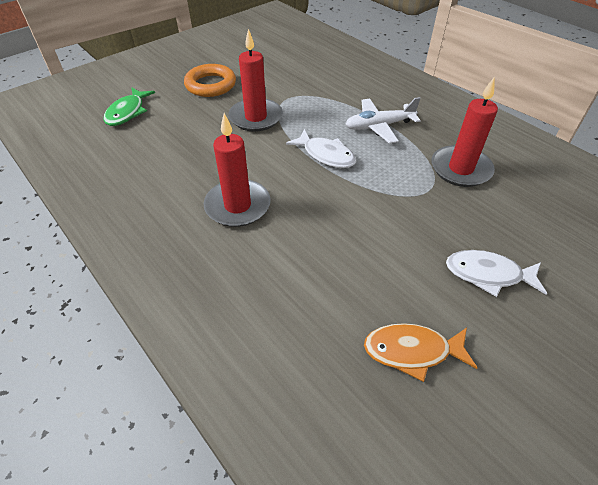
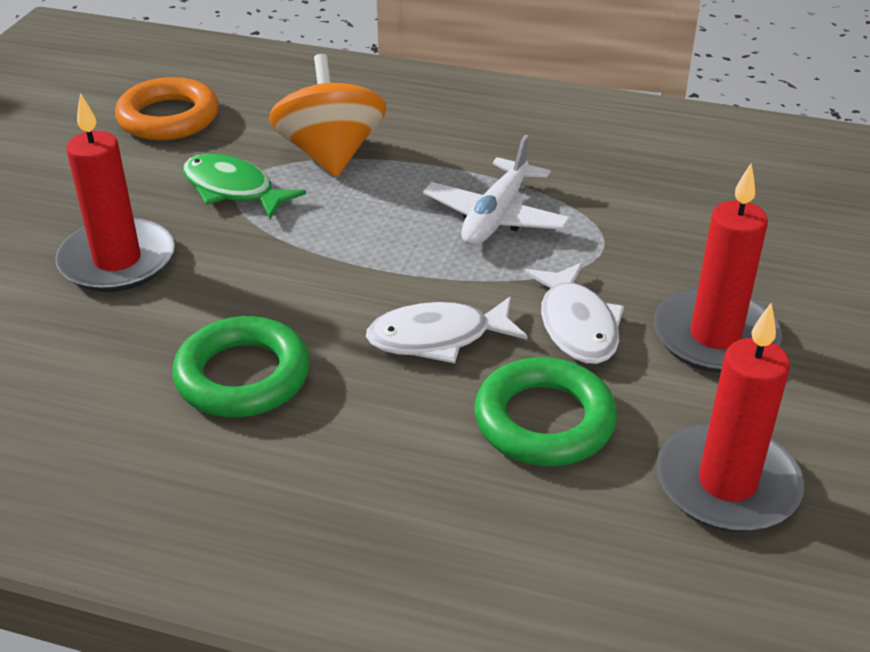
green ring: 0 -> 2
orange fish: 1 -> 0
orange spinning top: 0 -> 1

